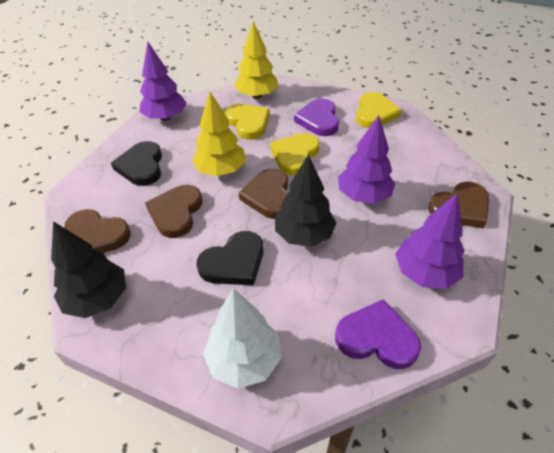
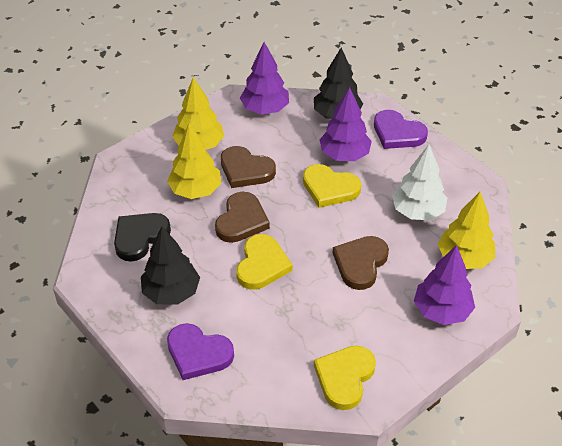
black heart: 2 -> 1
brown heart: 4 -> 3
yellow tree: 2 -> 3

